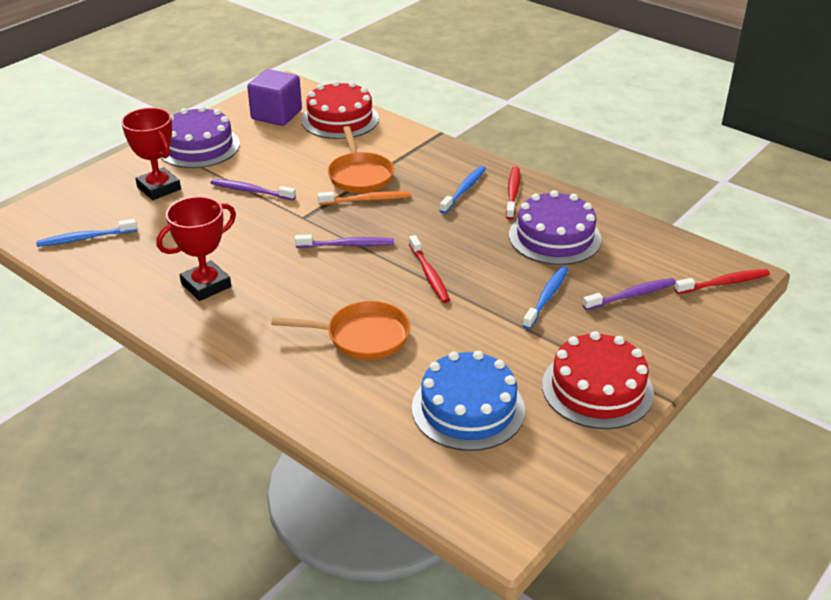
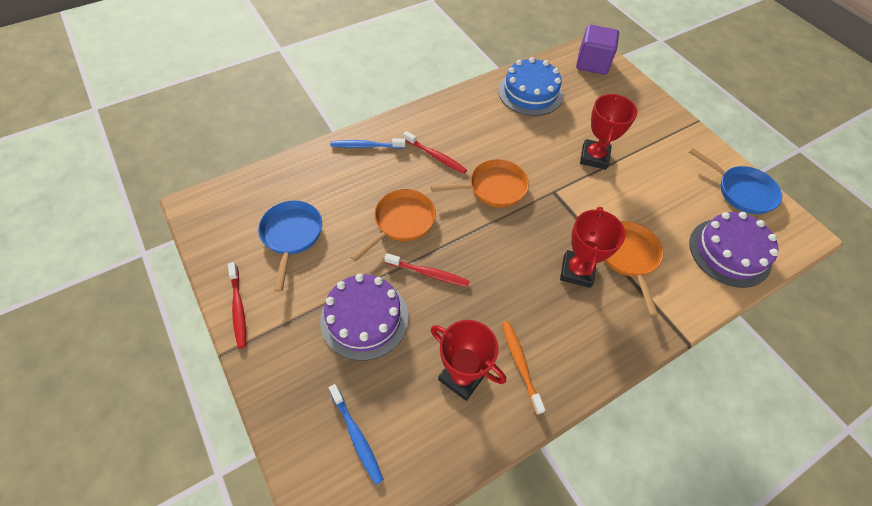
blue pan: 0 -> 2
blue toothbrush: 3 -> 2
orange pan: 2 -> 3
purple toothbrush: 3 -> 0
red cake: 2 -> 0
red trophy: 2 -> 3

